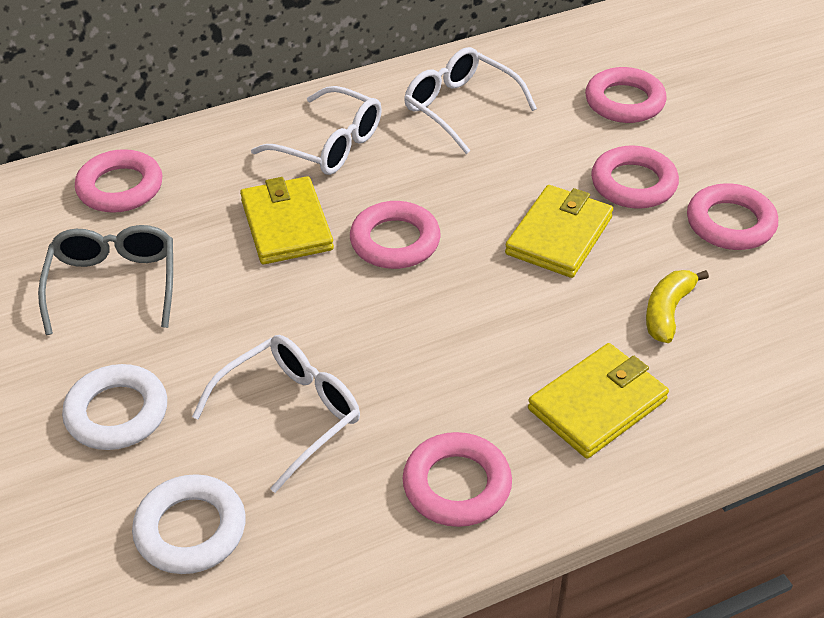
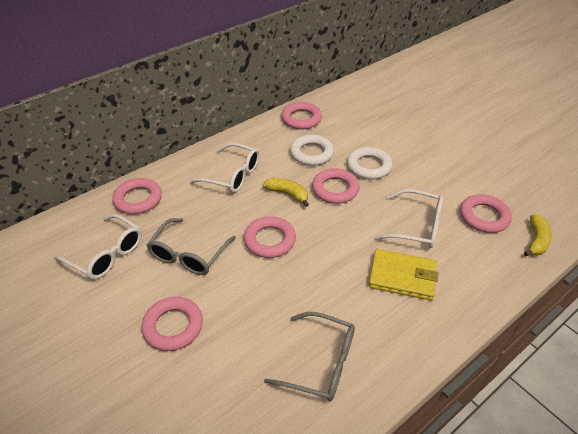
grey glasses: 1 -> 2
yellow banana: 1 -> 2
yellow wallet: 3 -> 1

